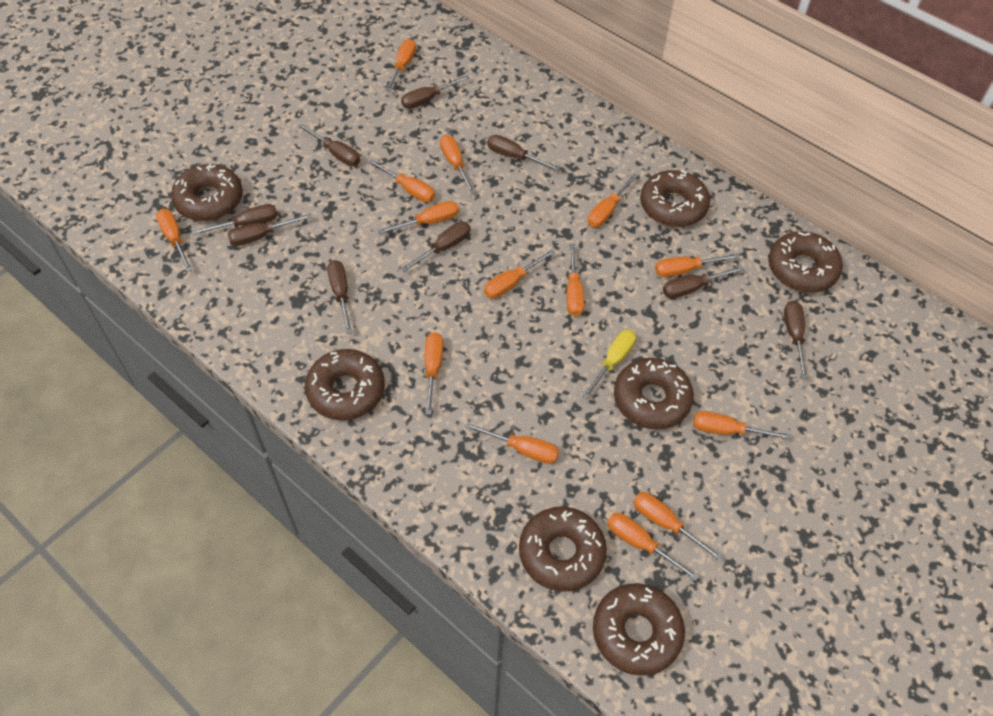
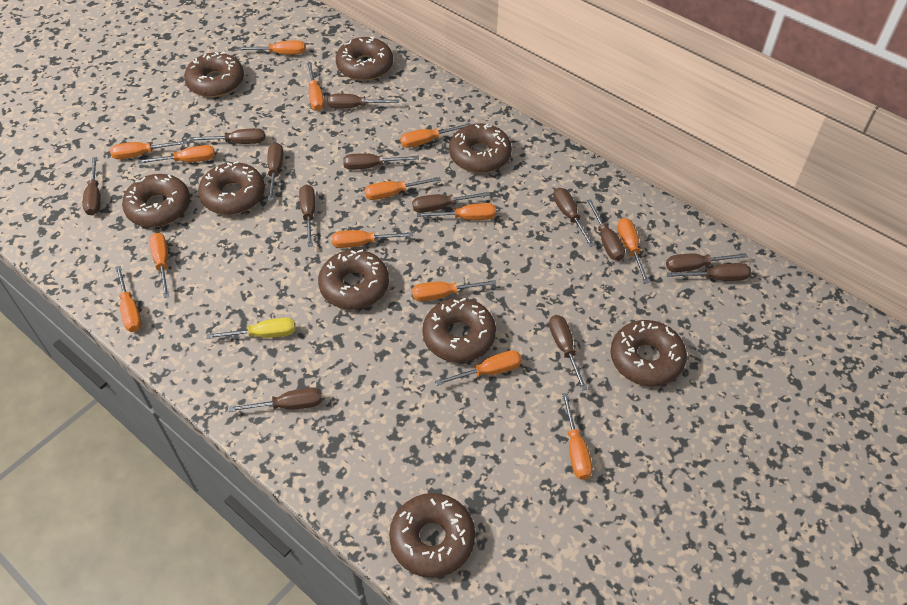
brown donut: 7 -> 9
brown screwdriver: 9 -> 13

